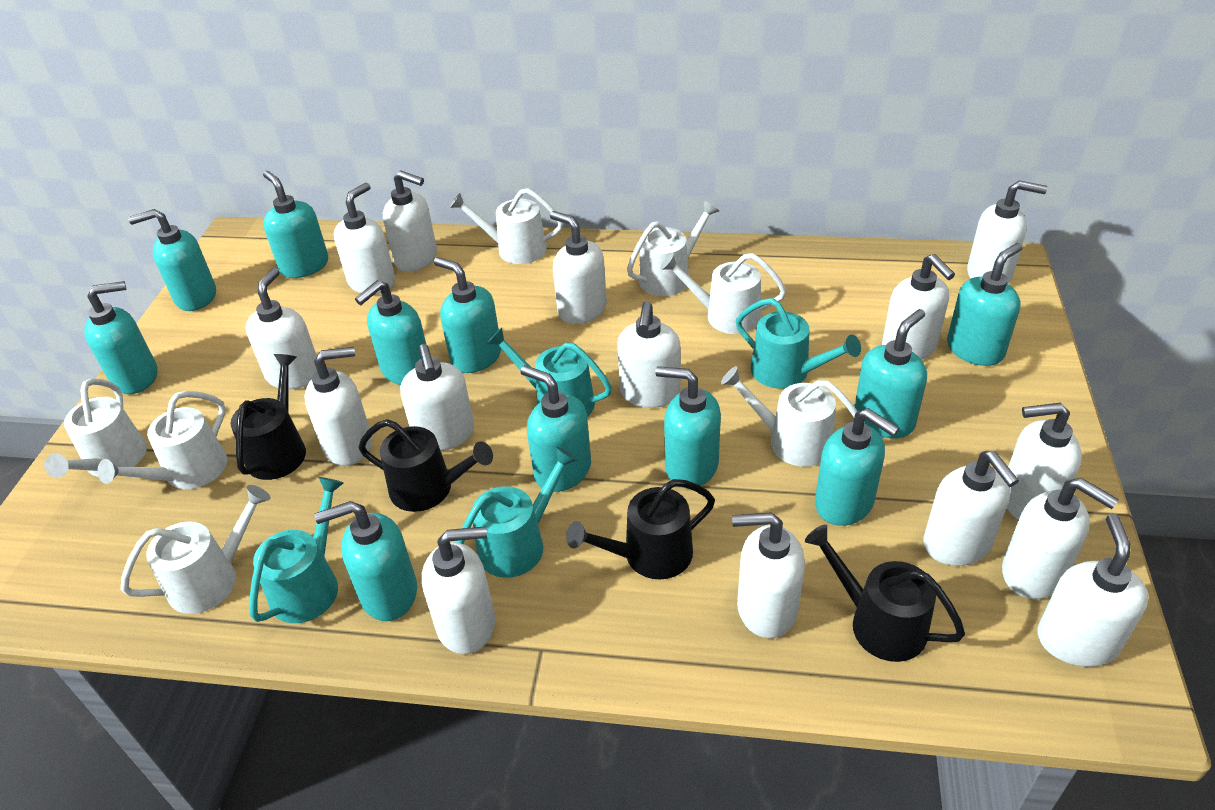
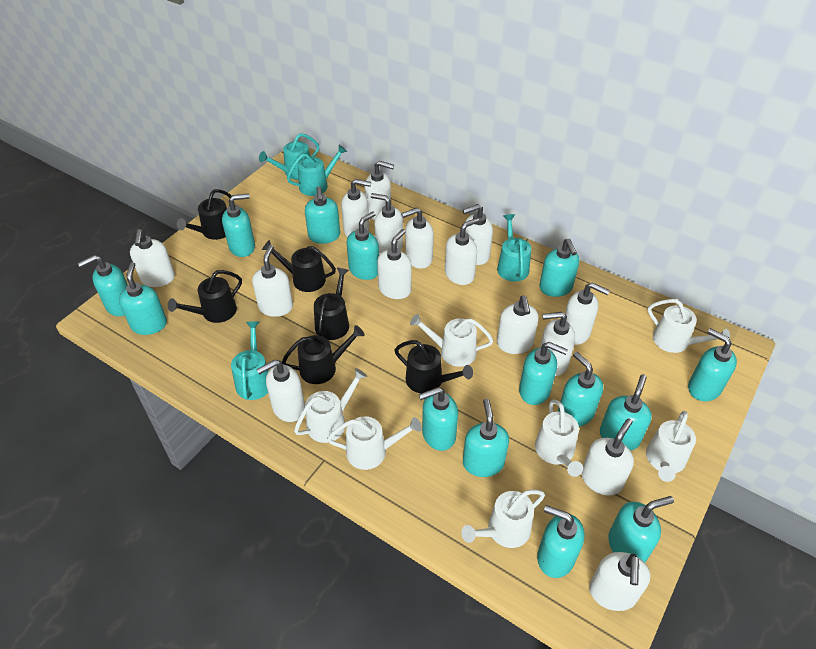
black watering can: 4 -> 6
turquoise soap dispenser: 11 -> 14

